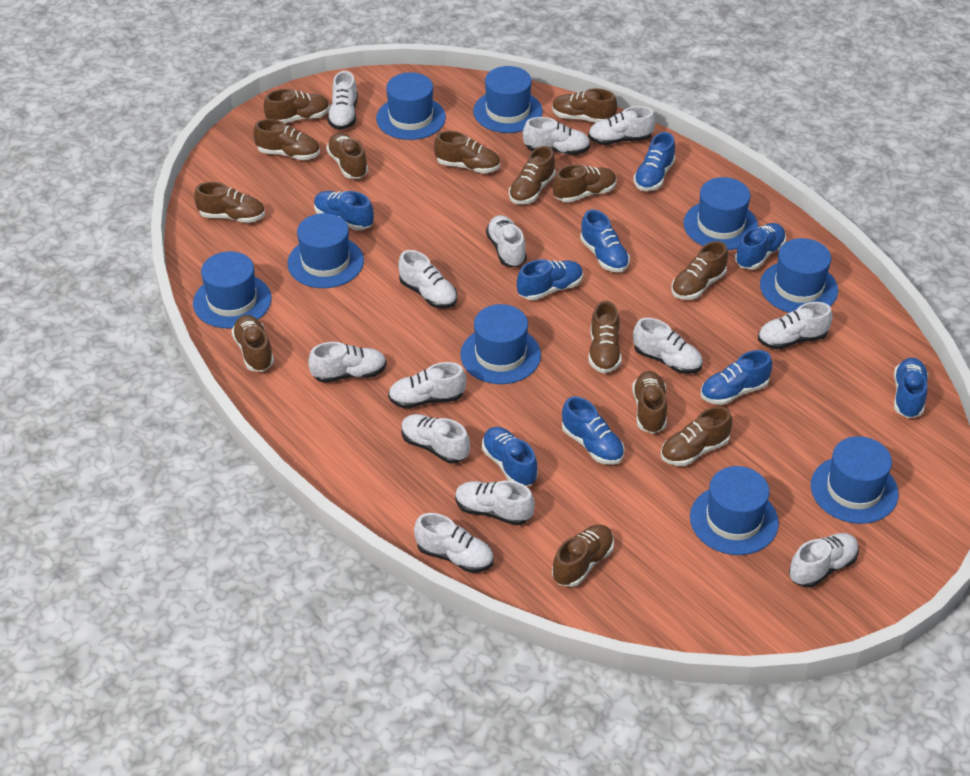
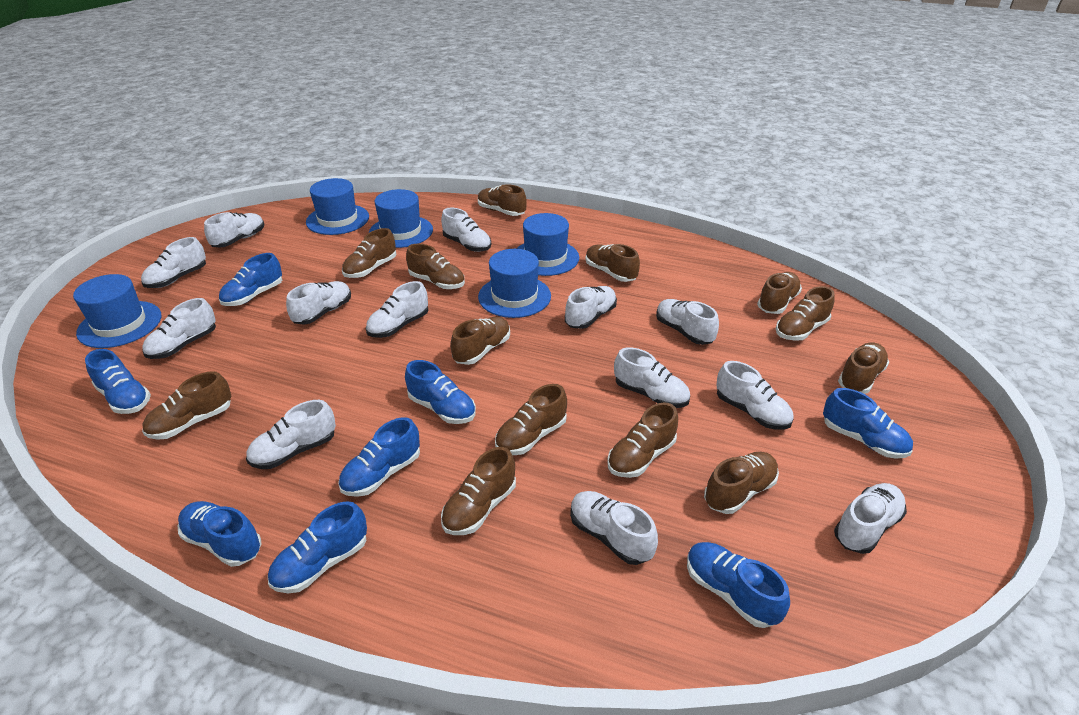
blue hat: 9 -> 5
blue shoe: 9 -> 8
brown shoe: 14 -> 13

